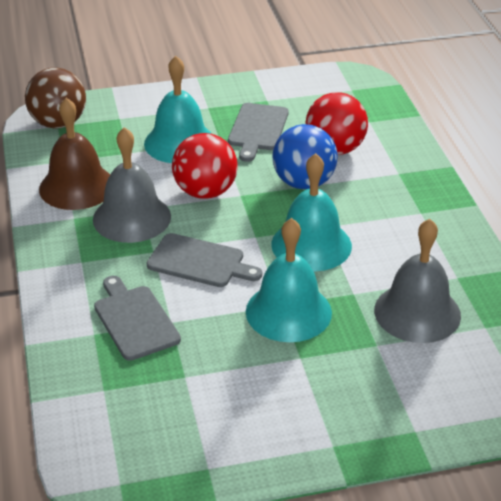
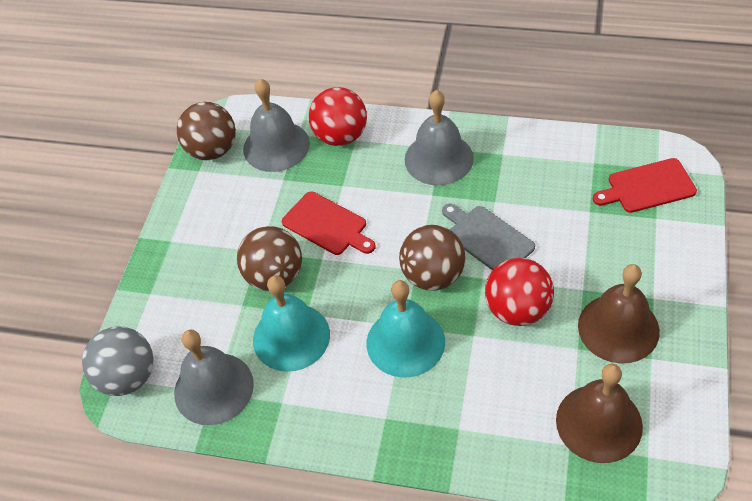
blue ball: 1 -> 0
brown ball: 1 -> 3
brown bell: 1 -> 2
grey ball: 0 -> 1
grey bell: 2 -> 3
grey cutting board: 3 -> 1
red cutting board: 0 -> 2
turquoise bell: 3 -> 2

